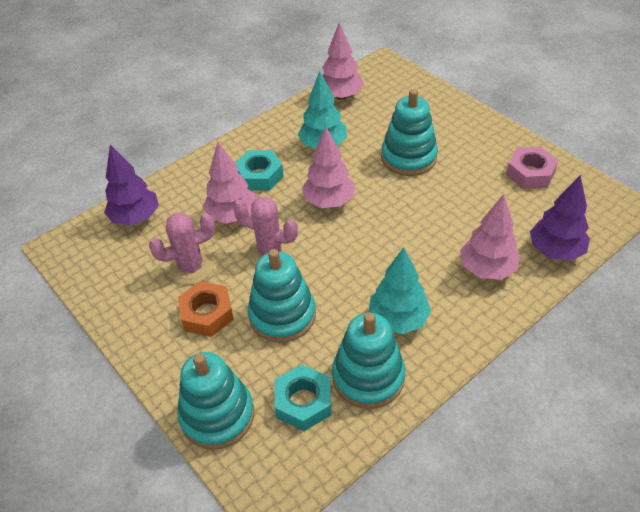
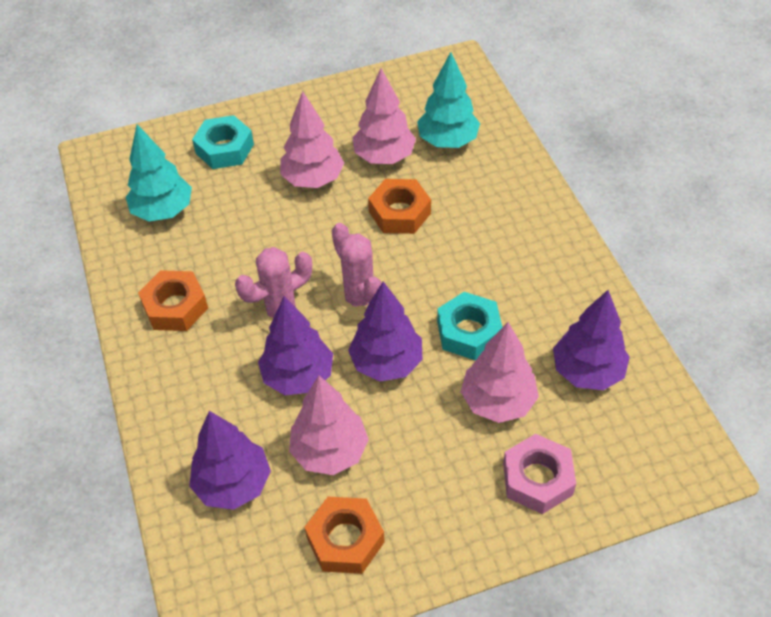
orange nut: 1 -> 3
purple tree: 2 -> 4
turquoise stacking toy: 4 -> 0

